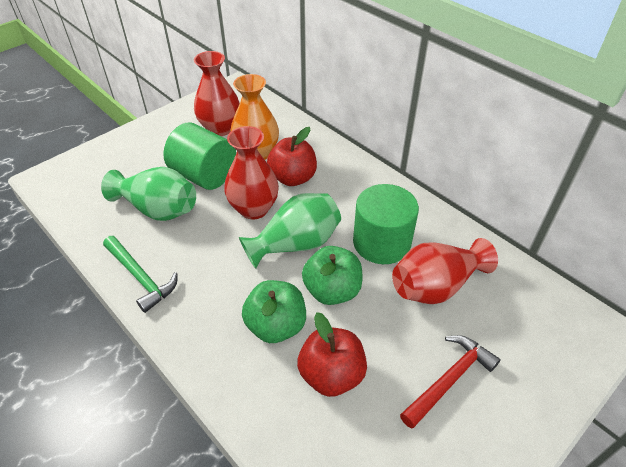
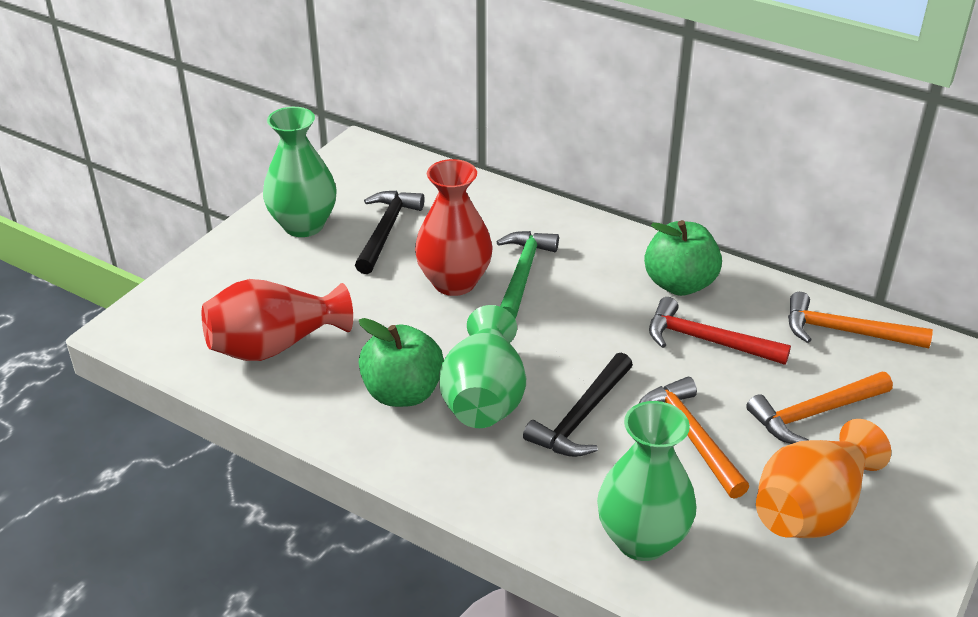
black hammer: 0 -> 2
green cylinder: 2 -> 0
green vase: 2 -> 3
orange hammer: 0 -> 3
red apple: 2 -> 0
red vase: 3 -> 2

